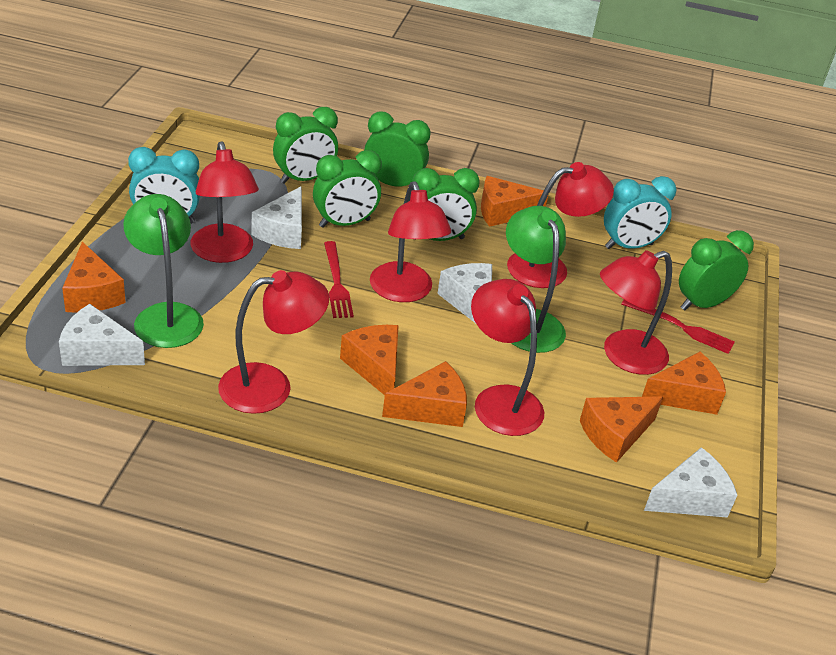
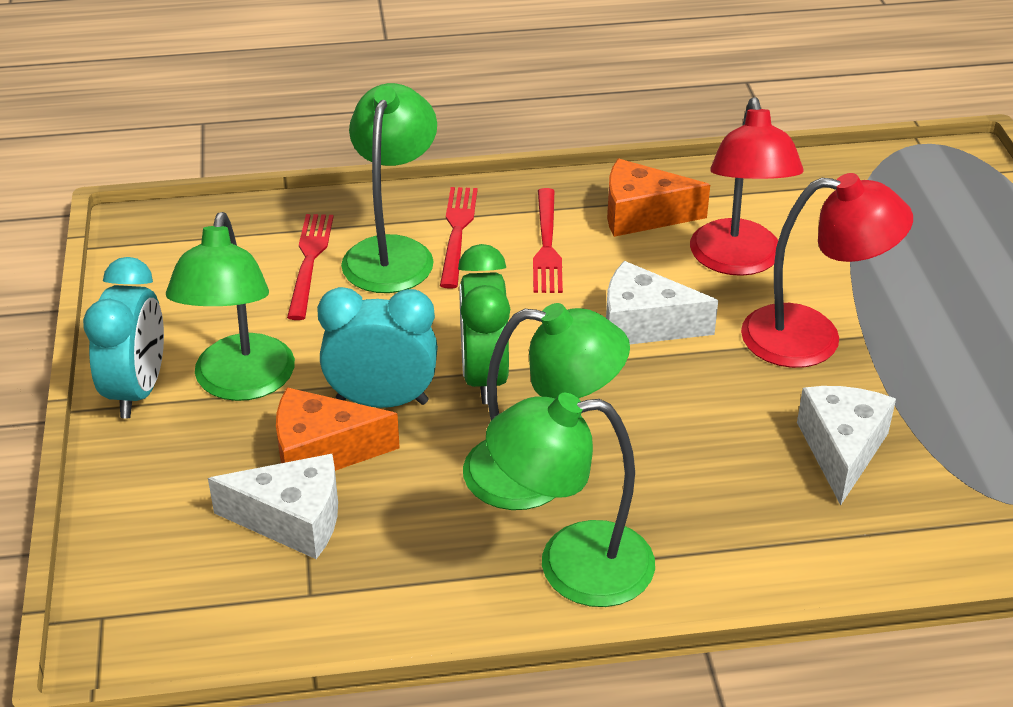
green clock: 5 -> 1
green lamp: 2 -> 4
orange cheese: 6 -> 2
red fork: 2 -> 3
red lamp: 6 -> 2
white cheese: 4 -> 3

